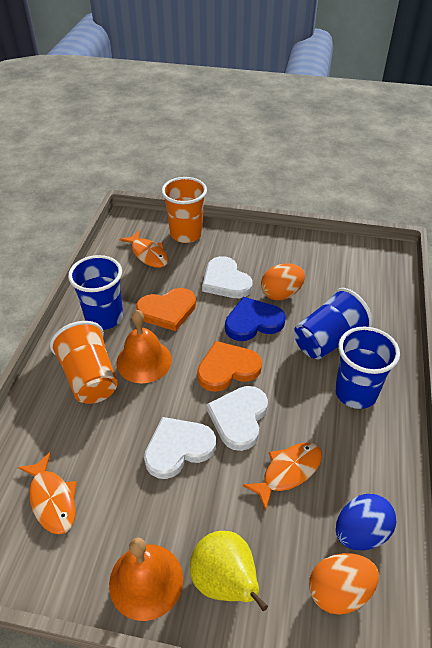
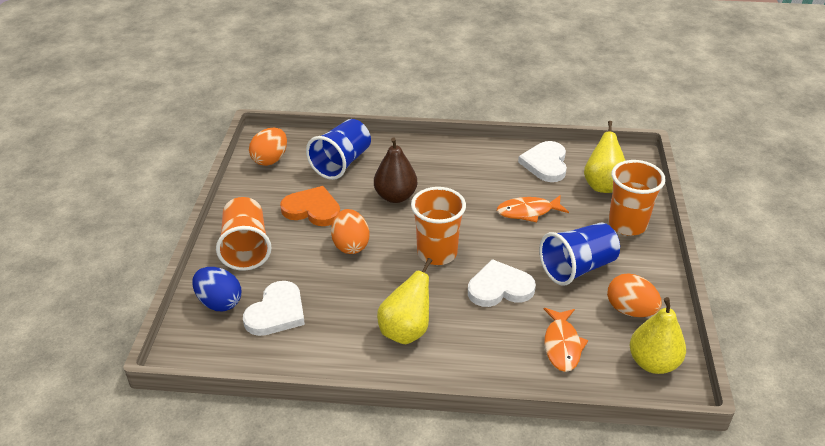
blue cup: 3 -> 2
blue heart: 1 -> 0
brown pear: 0 -> 1
orange bell: 2 -> 0
orange cup: 2 -> 3
orange egg: 2 -> 3
orange fish: 3 -> 2
orange heart: 2 -> 1
yellow pear: 1 -> 3

